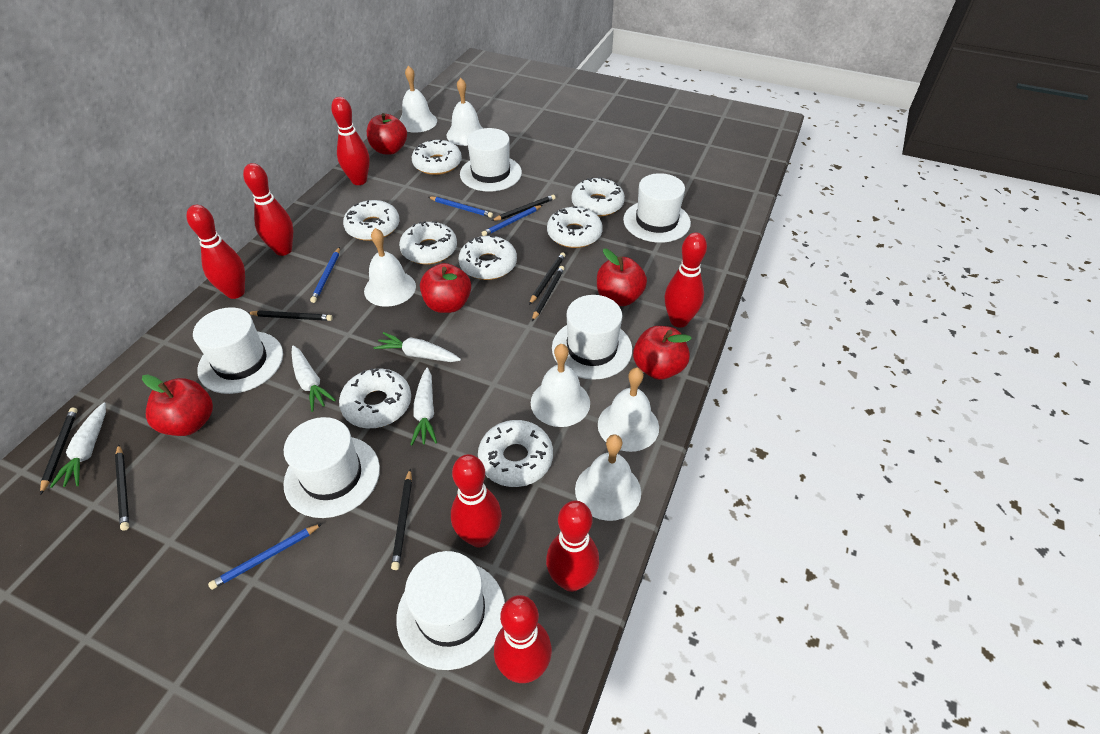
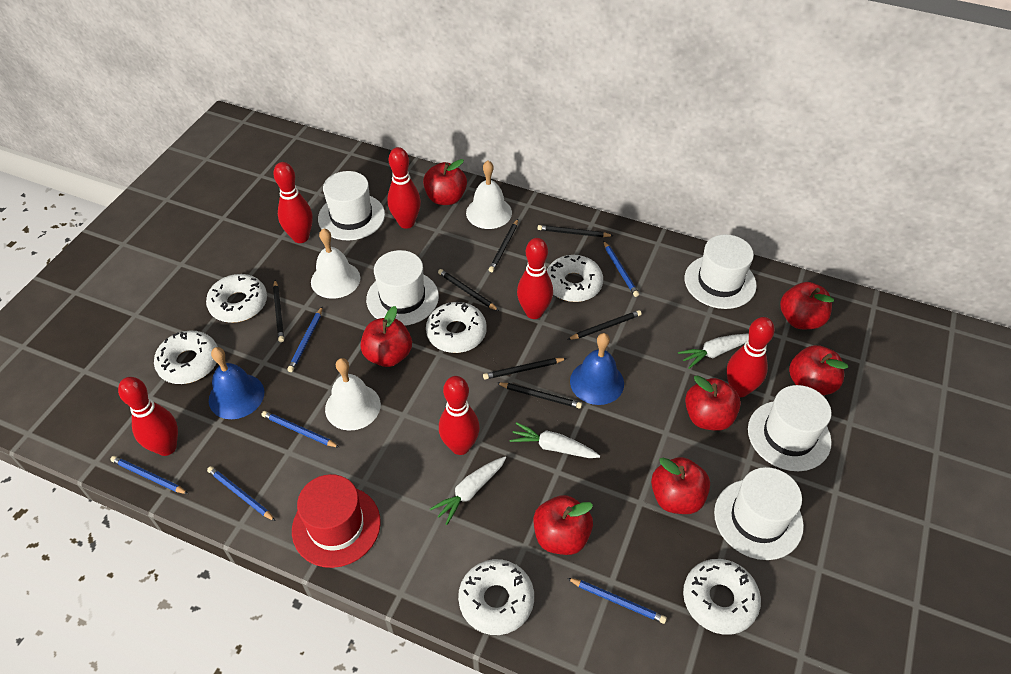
blue bell: 0 -> 2
blue pencil: 4 -> 6
red apple: 5 -> 7
red bowling pin: 7 -> 6
red hat: 0 -> 1
white bell: 6 -> 3
white carrot: 4 -> 3
white donut: 8 -> 6
white hat: 6 -> 5

